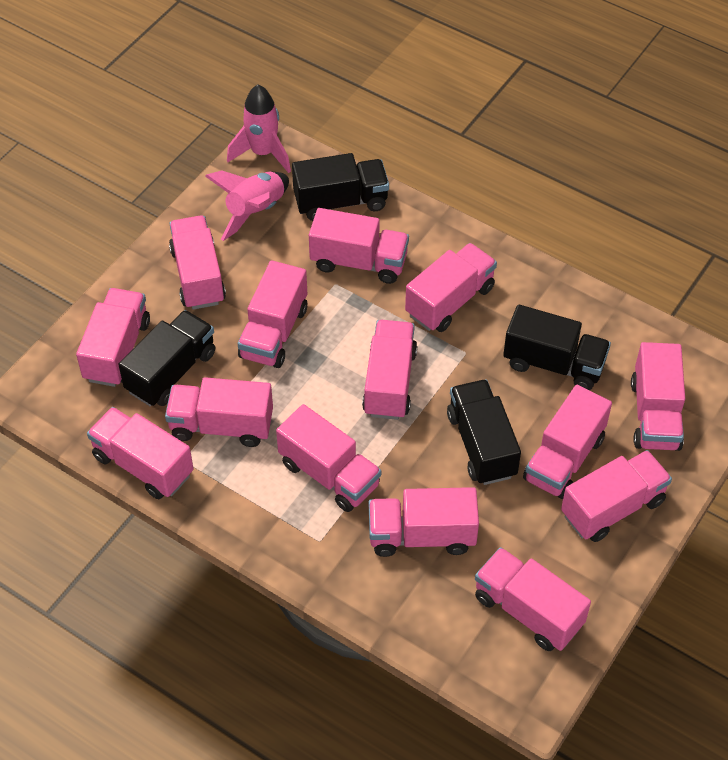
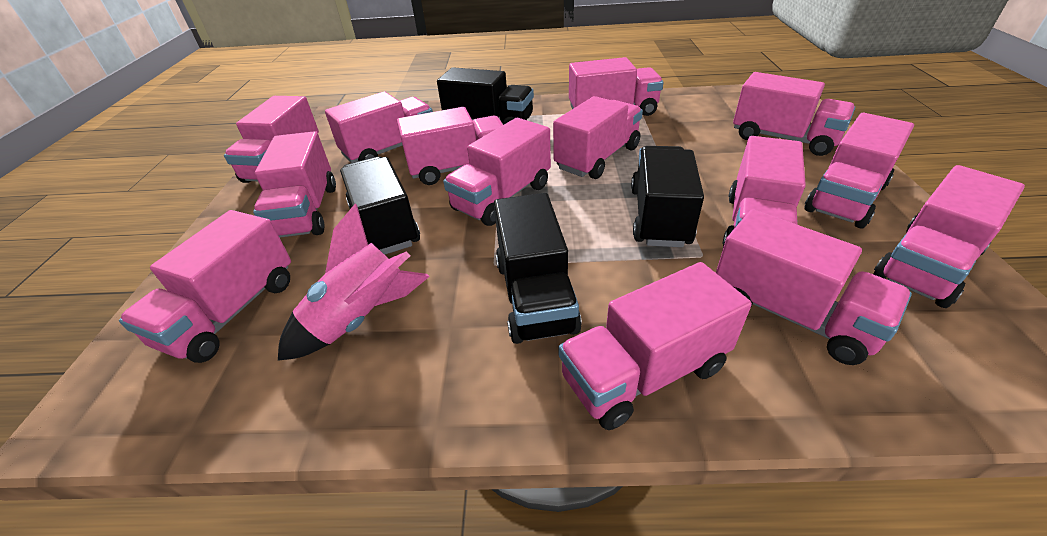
pink rocket: 2 -> 1

